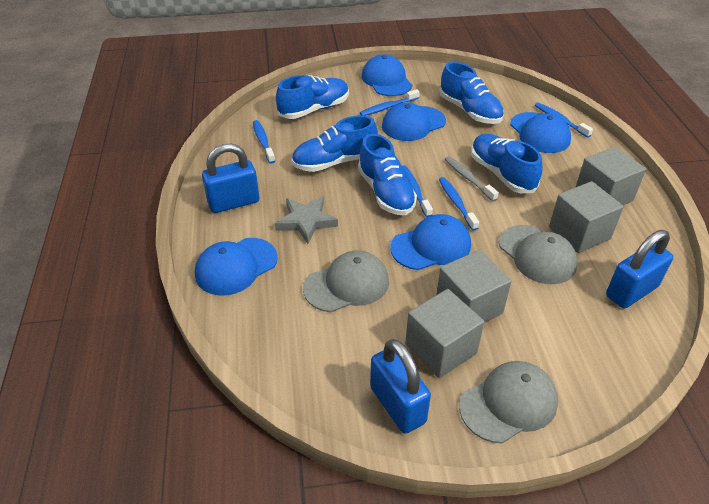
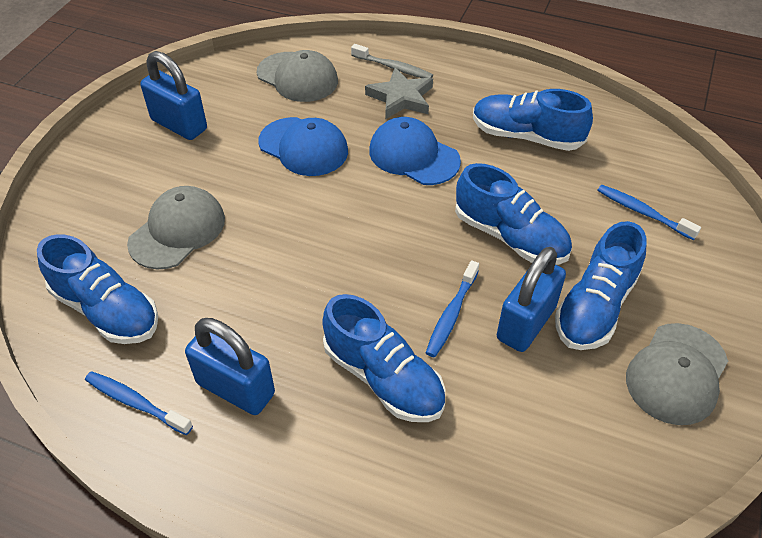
blue cap: 5 -> 2
blue toothbrush: 5 -> 3
grey cube: 4 -> 0

